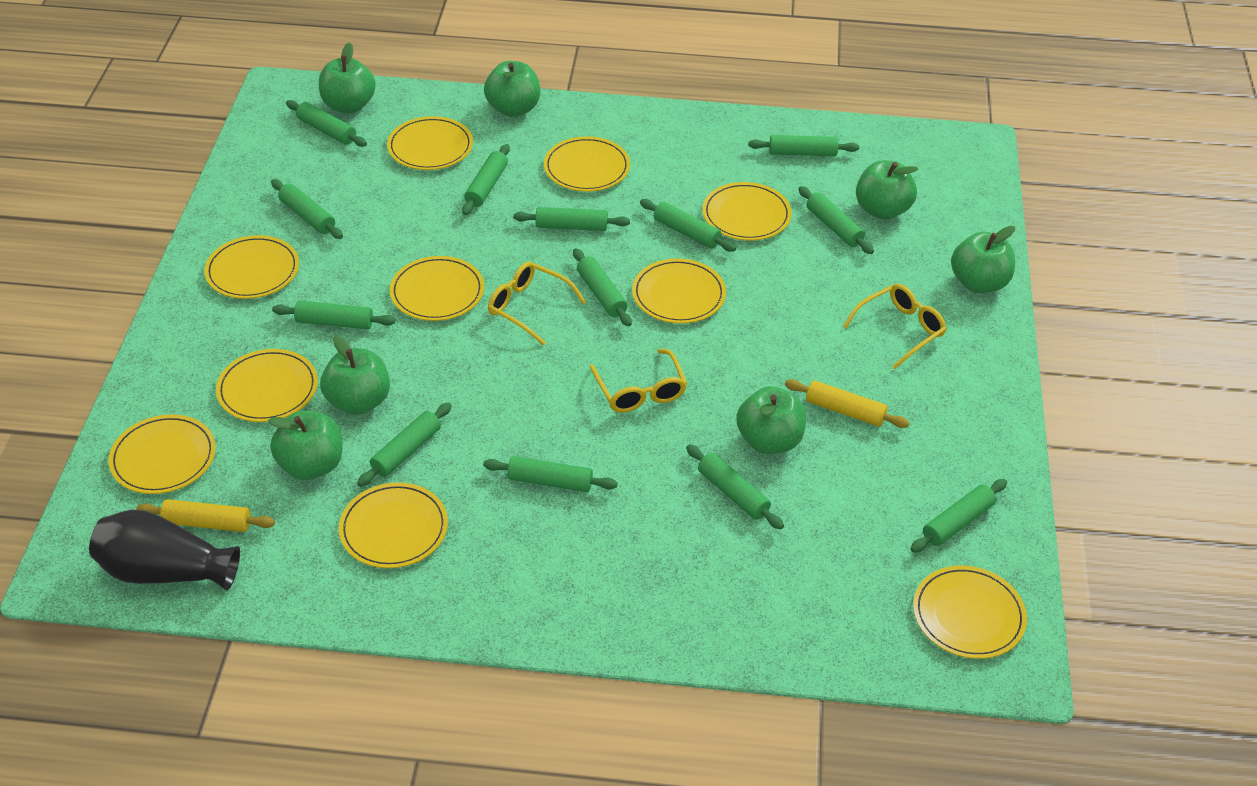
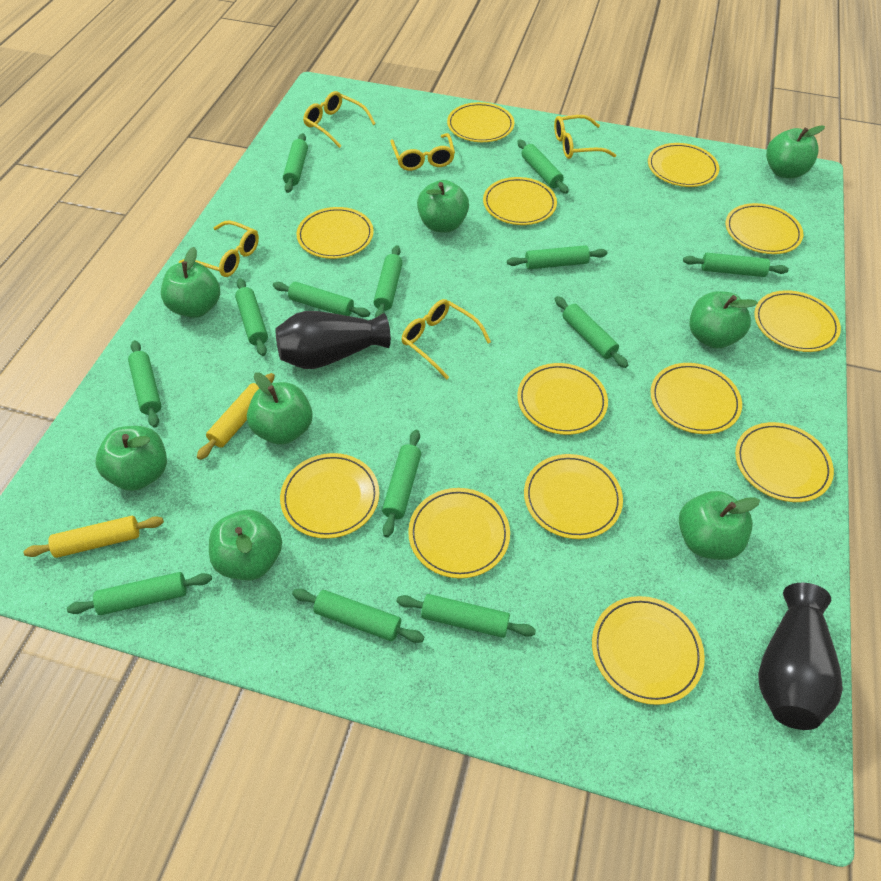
black vase: 1 -> 2
green apple: 7 -> 8
yellow glasses: 3 -> 5
yellow plate: 10 -> 13

